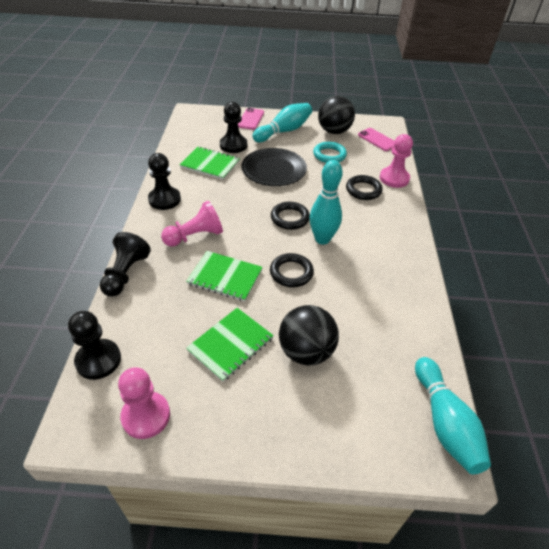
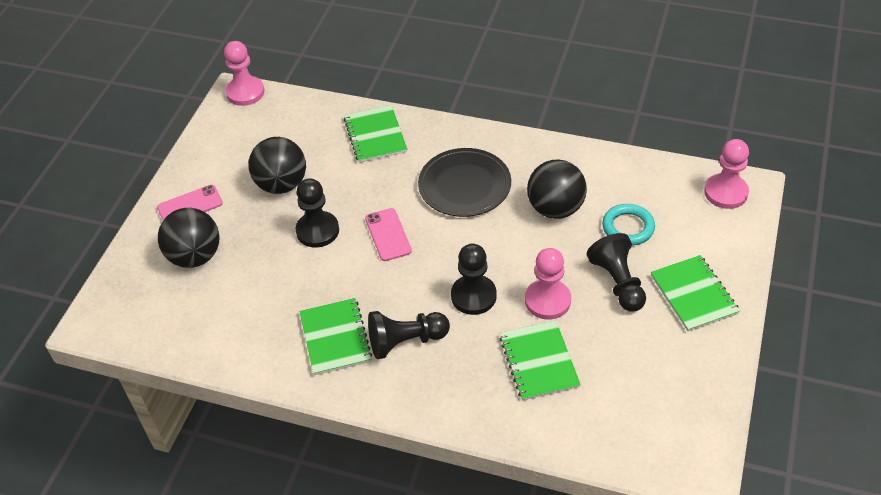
black ball: 2 -> 3
black ring: 3 -> 0
green notebook: 3 -> 4
turquoise bowling pin: 3 -> 0

